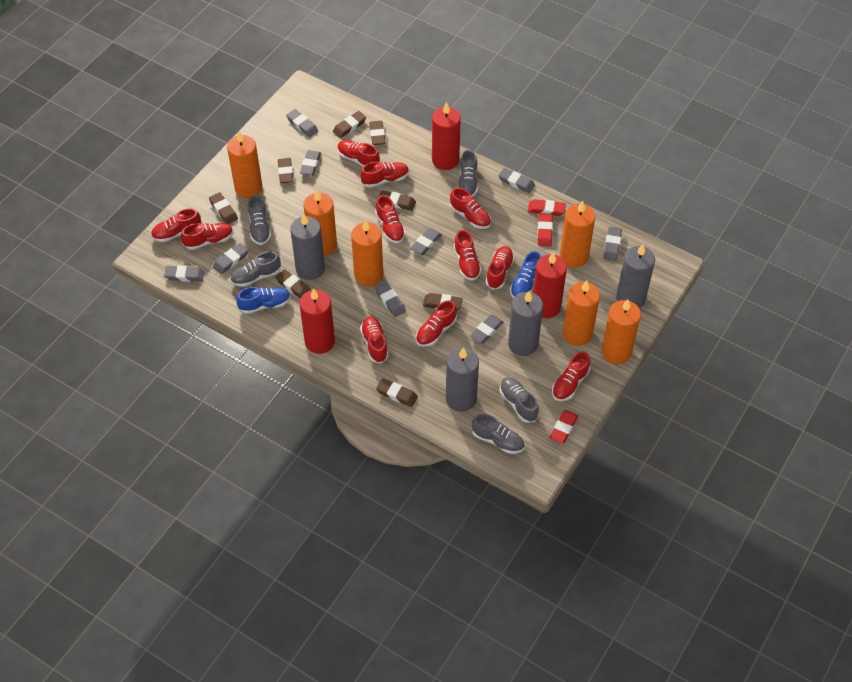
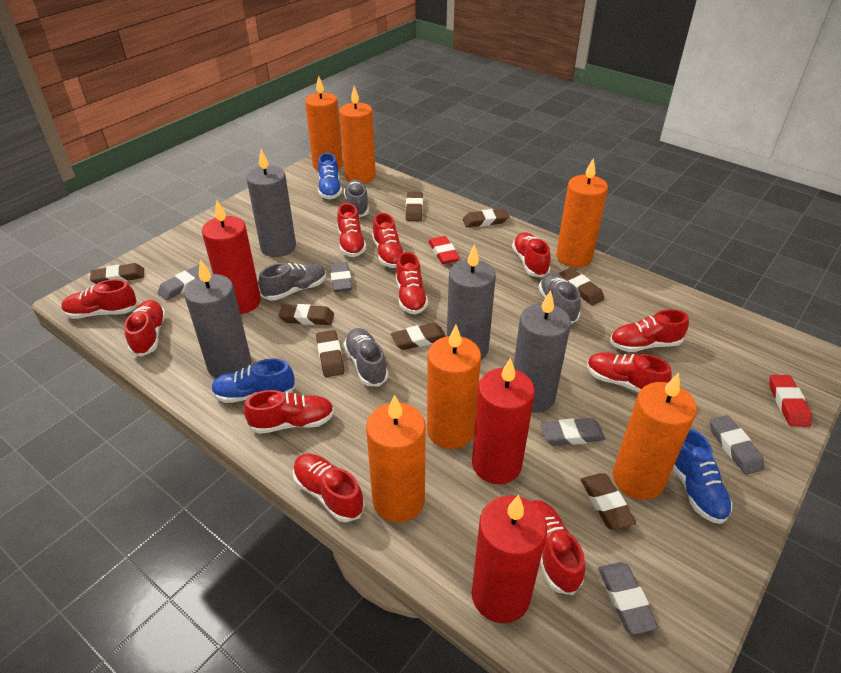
blue shoe: 2 -> 3
grey eraser: 9 -> 5
grey shoe: 5 -> 4
red eraser: 3 -> 2

